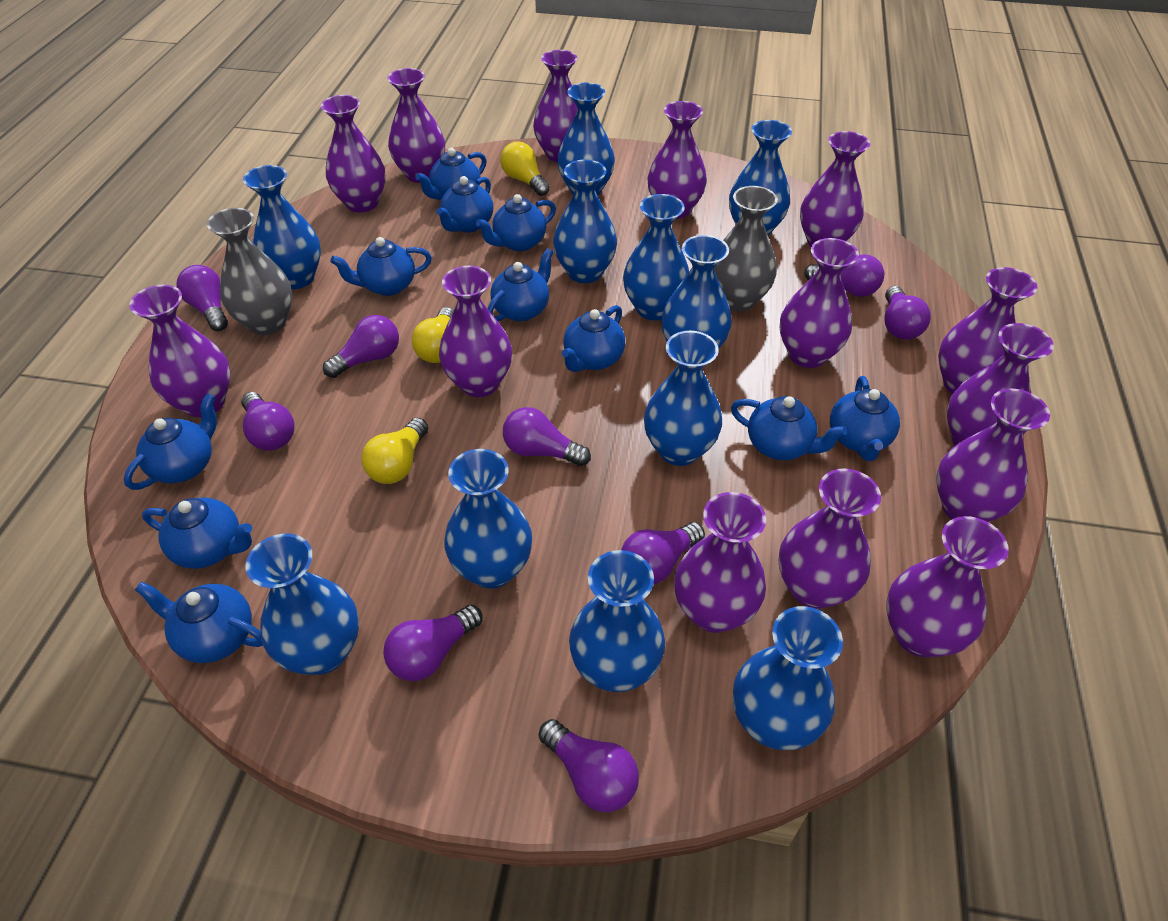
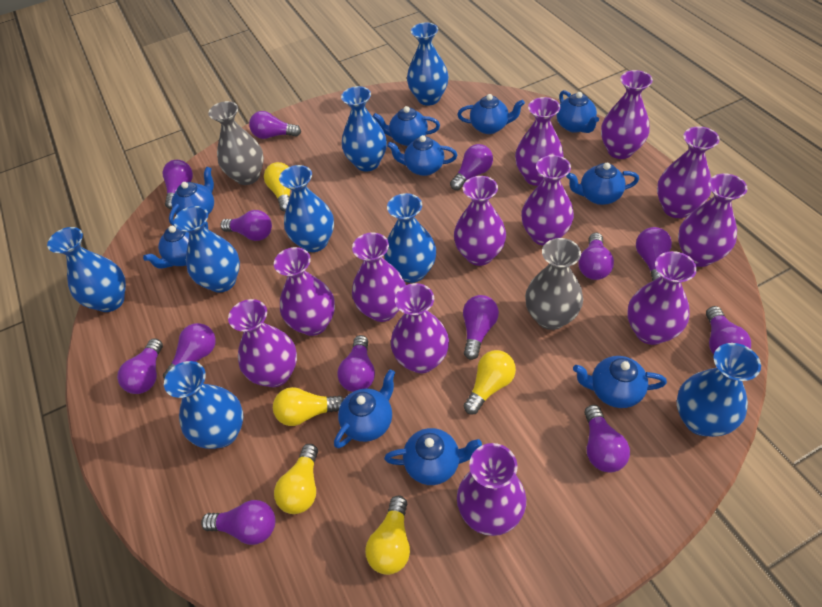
blue teapot: 11 -> 10
blue vase: 11 -> 8
purple light bulb: 9 -> 13
purple vase: 14 -> 12
yellow light bulb: 3 -> 5

